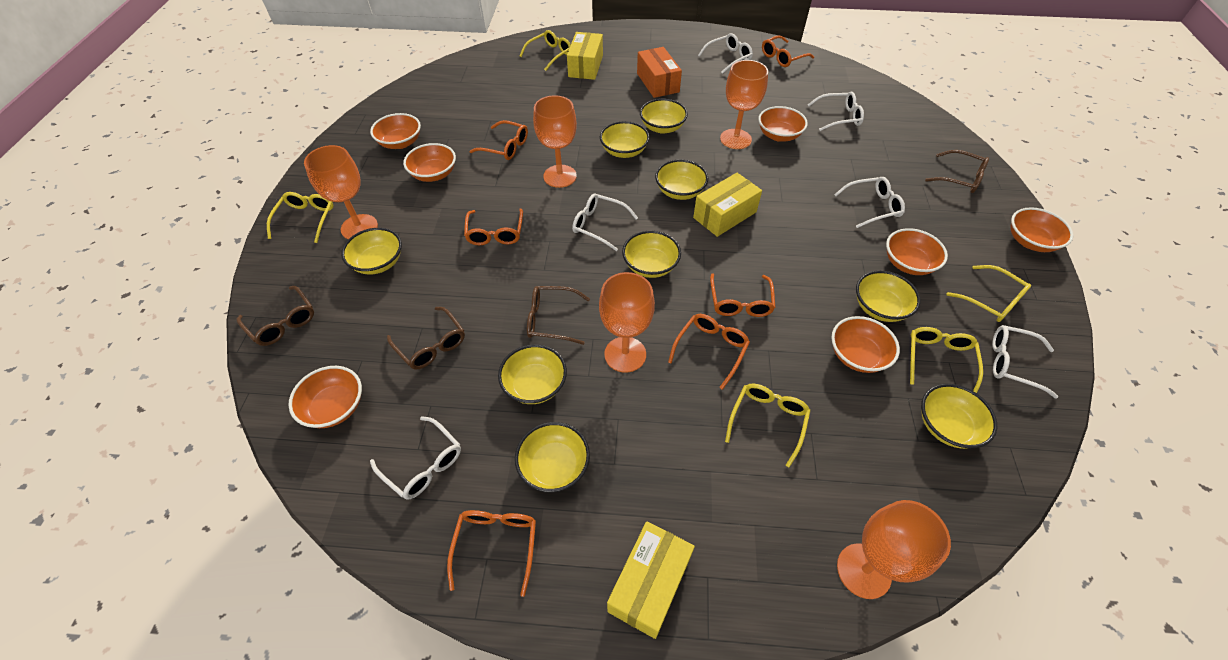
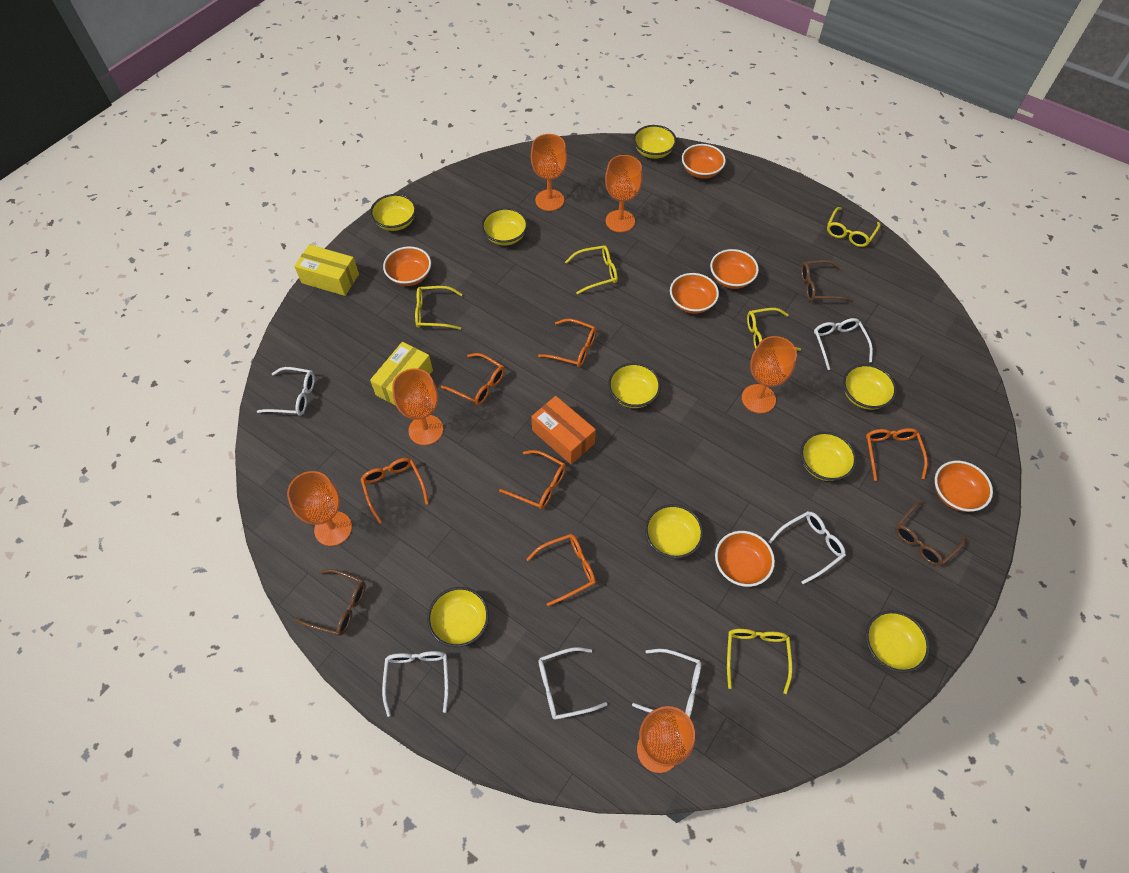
brown glasses: 4 -> 3
orange bowl: 7 -> 6
orange goblet: 5 -> 6
yellow box: 3 -> 2

